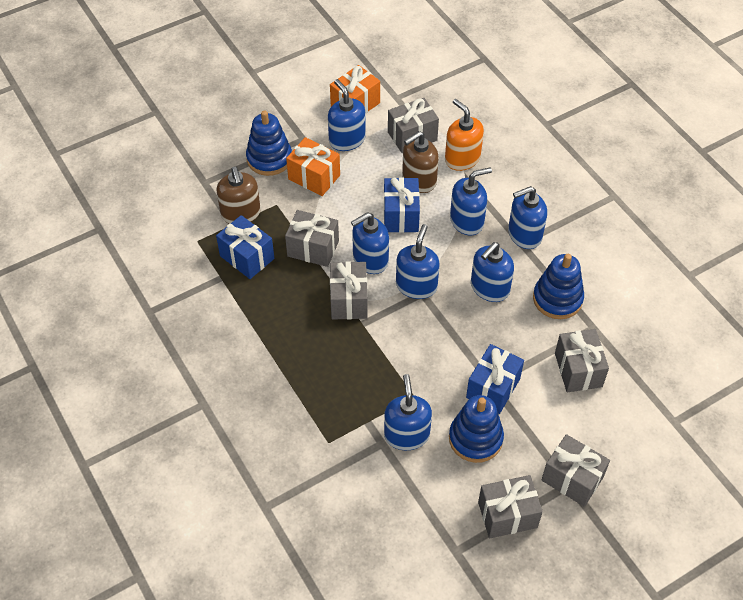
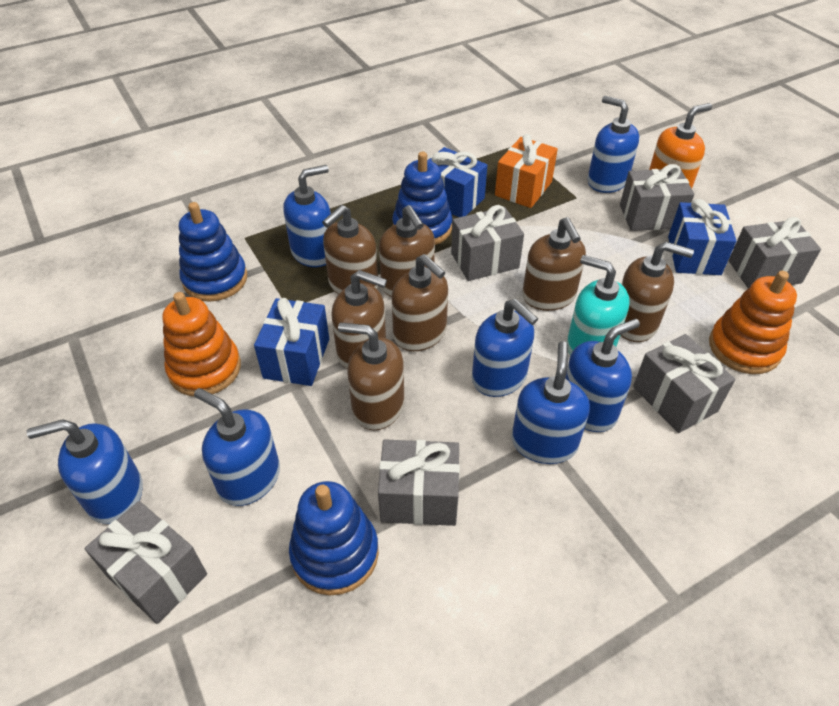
brown soap dispenser: 2 -> 7
orange gift: 2 -> 1
orange stacking toy: 0 -> 2
turquoise soap dispenser: 0 -> 1

